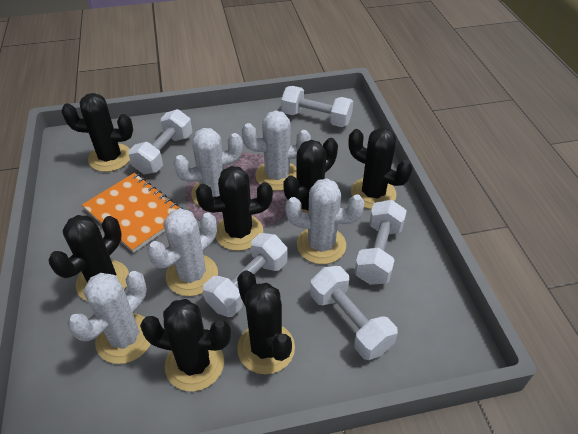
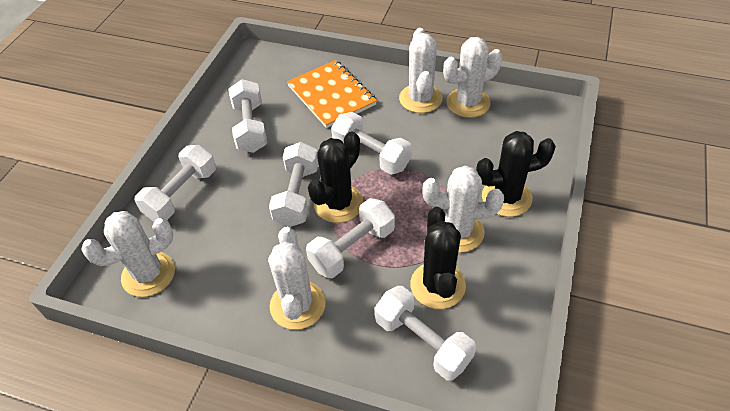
black cactus: 7 -> 3
white dumbbell: 5 -> 6

